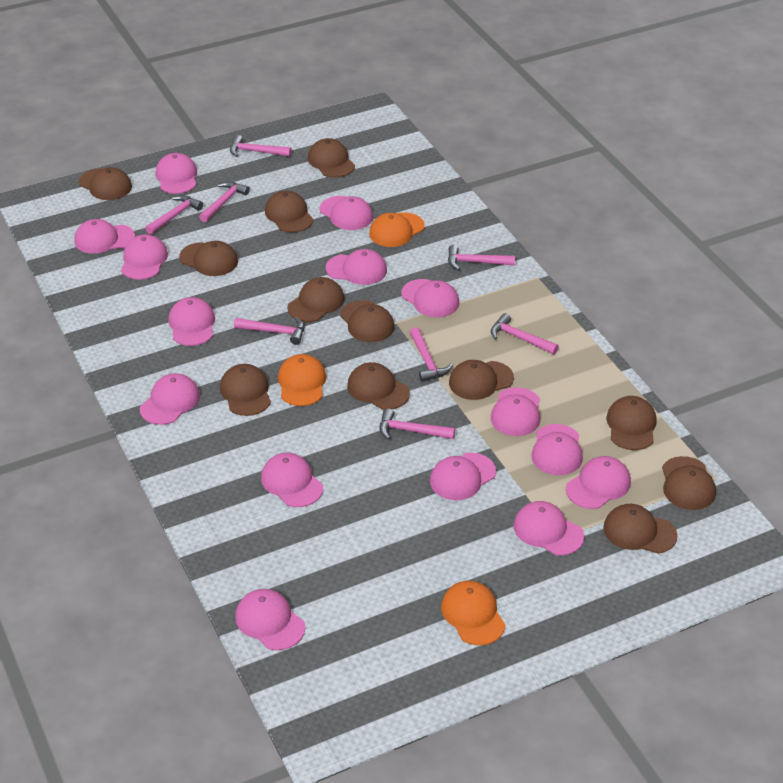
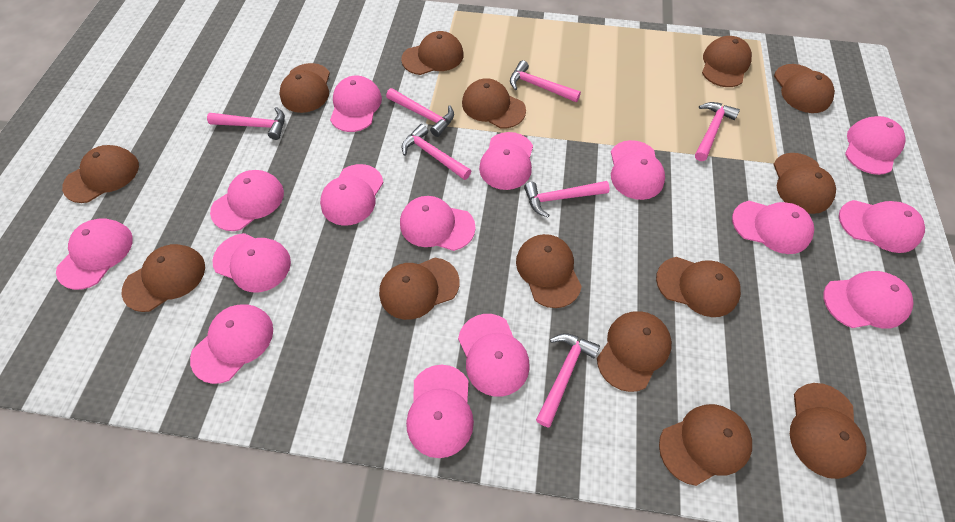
brown cap: 12 -> 14
orange cap: 3 -> 0
pink hammer: 8 -> 7

